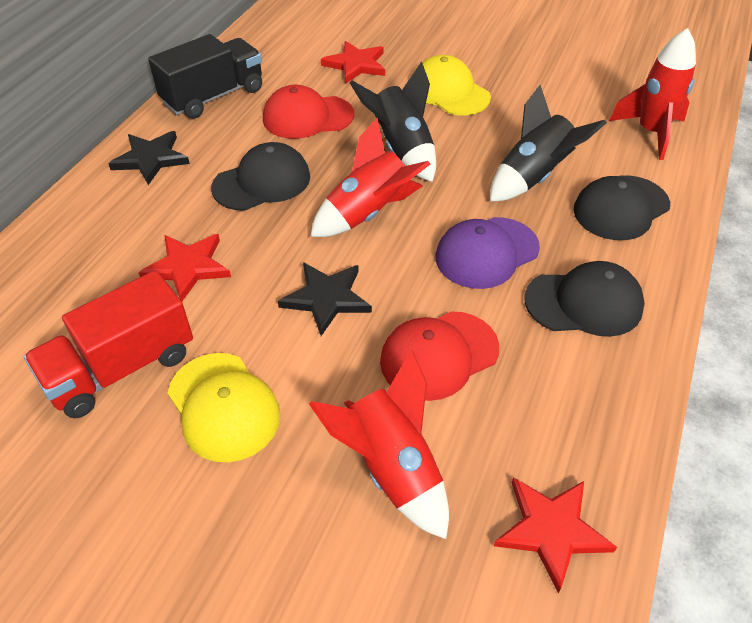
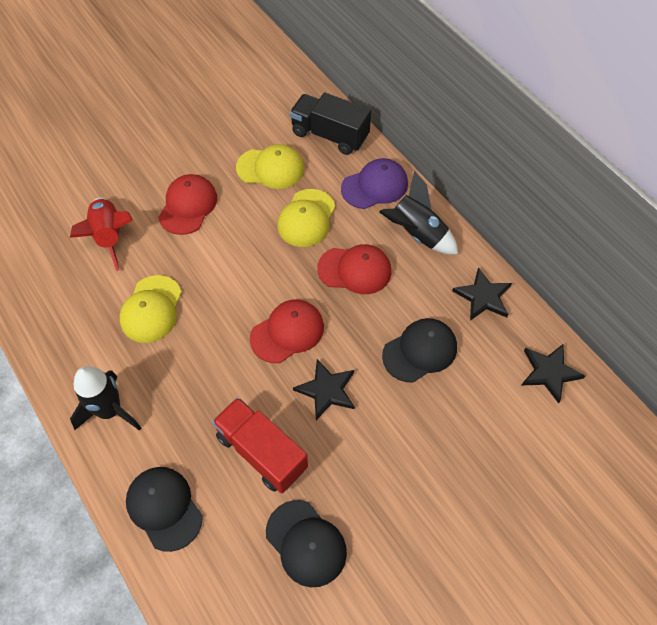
black star: 2 -> 3
red cap: 2 -> 3
red rocket: 3 -> 1
red star: 3 -> 0
yellow cap: 2 -> 3

